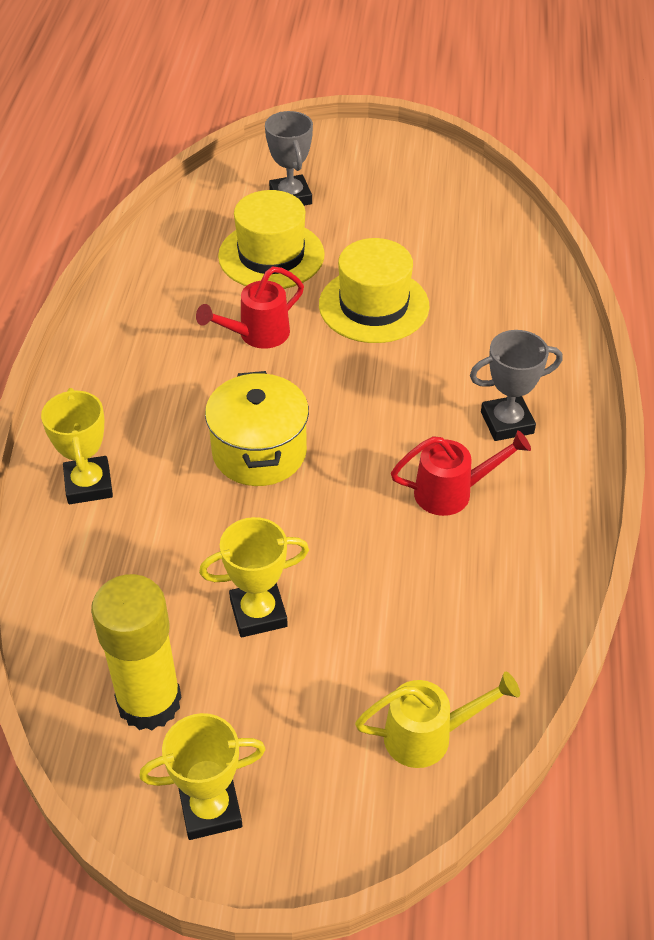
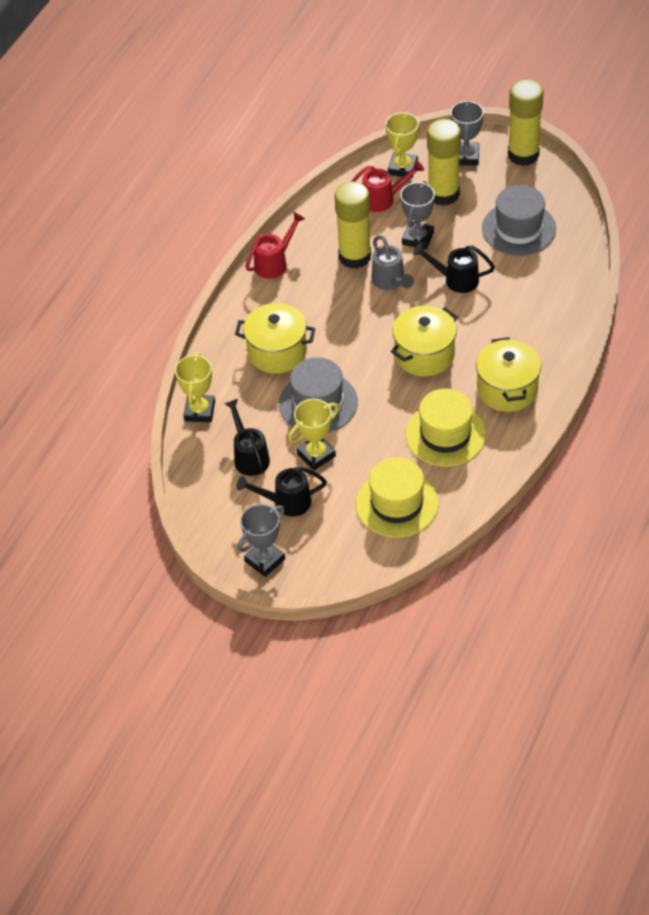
black watering can: 0 -> 3
grey hat: 0 -> 2
grey trophy: 2 -> 3
grey watering can: 0 -> 1
yellow glue stick: 1 -> 3
yellow pot: 1 -> 3
yellow watering can: 1 -> 0

